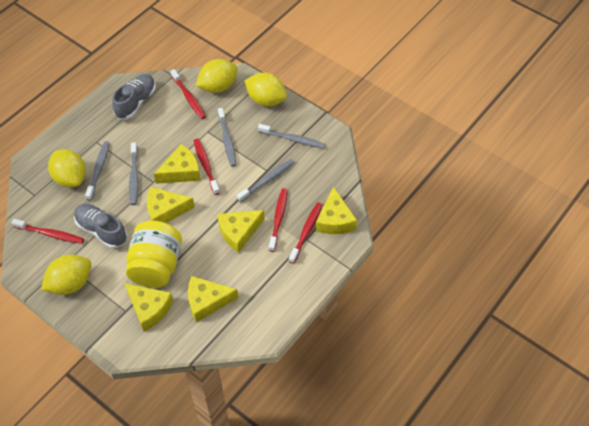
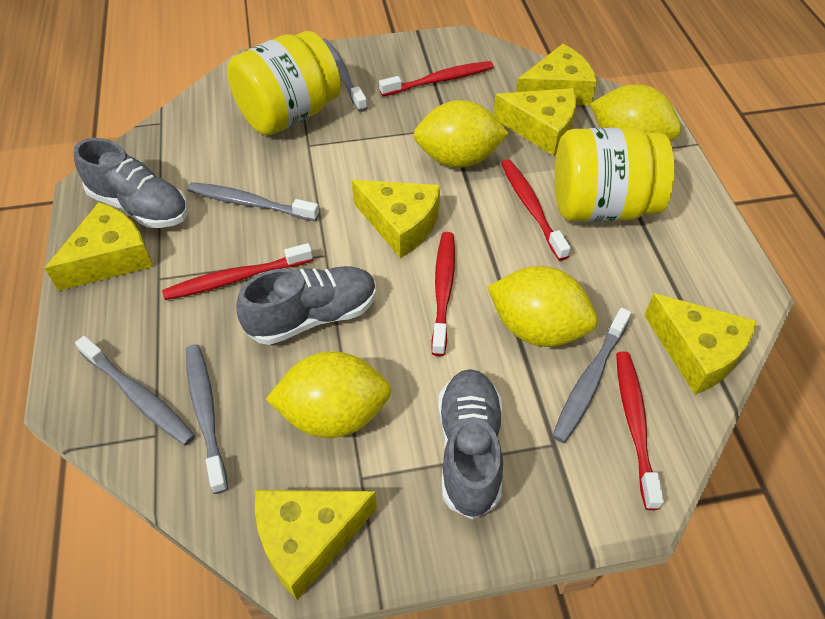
grey shoe: 2 -> 3
yellow jar: 1 -> 2

